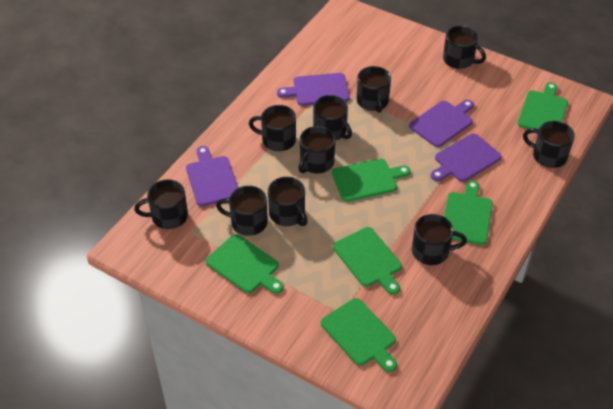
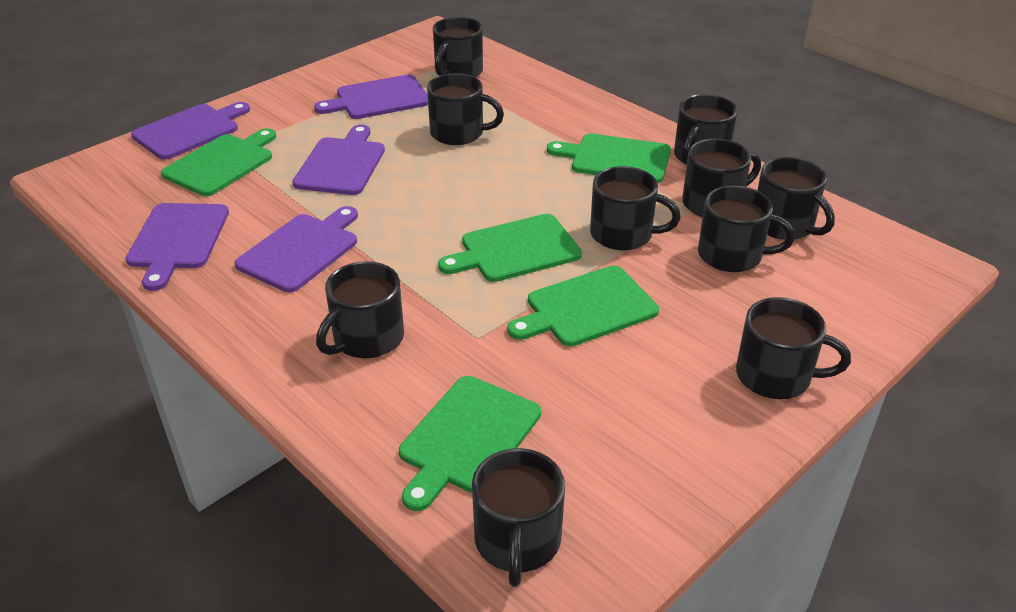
green cutting board: 6 -> 5
purple cutting board: 4 -> 5

